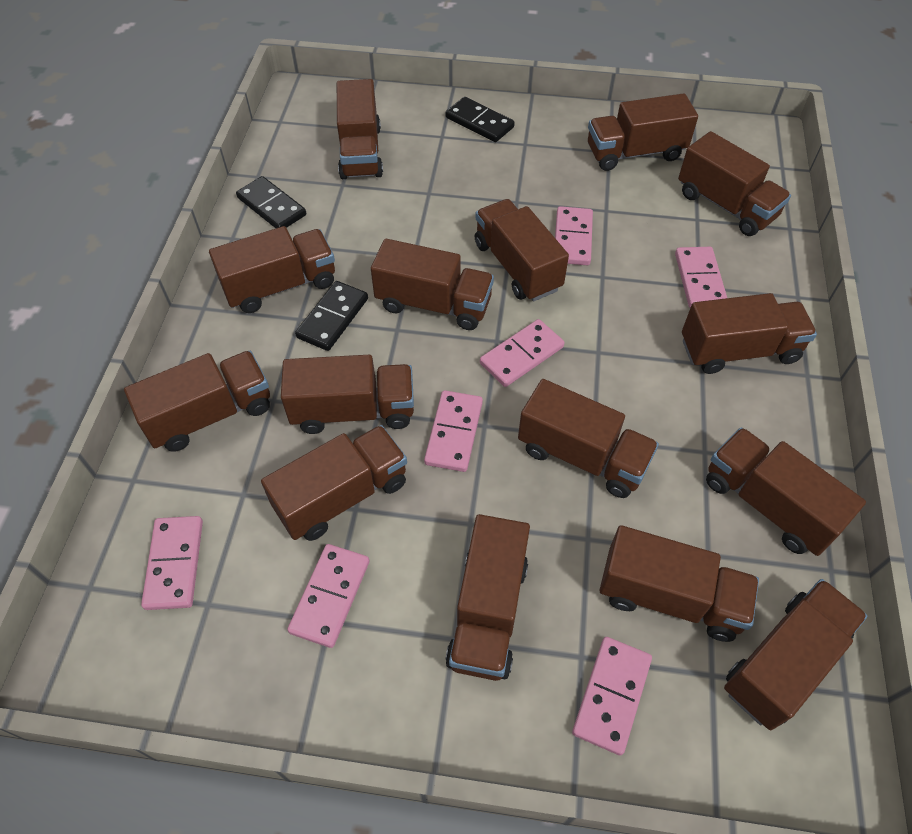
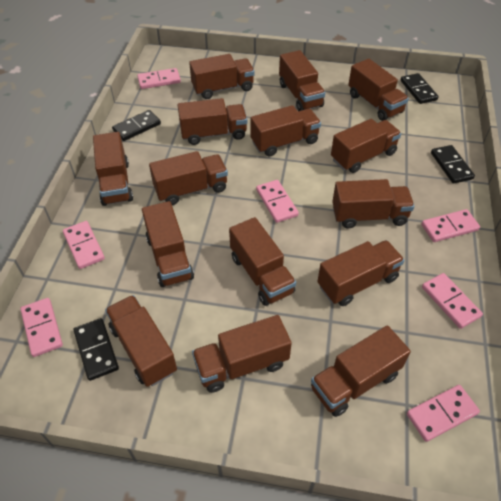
black domino: 3 -> 4

